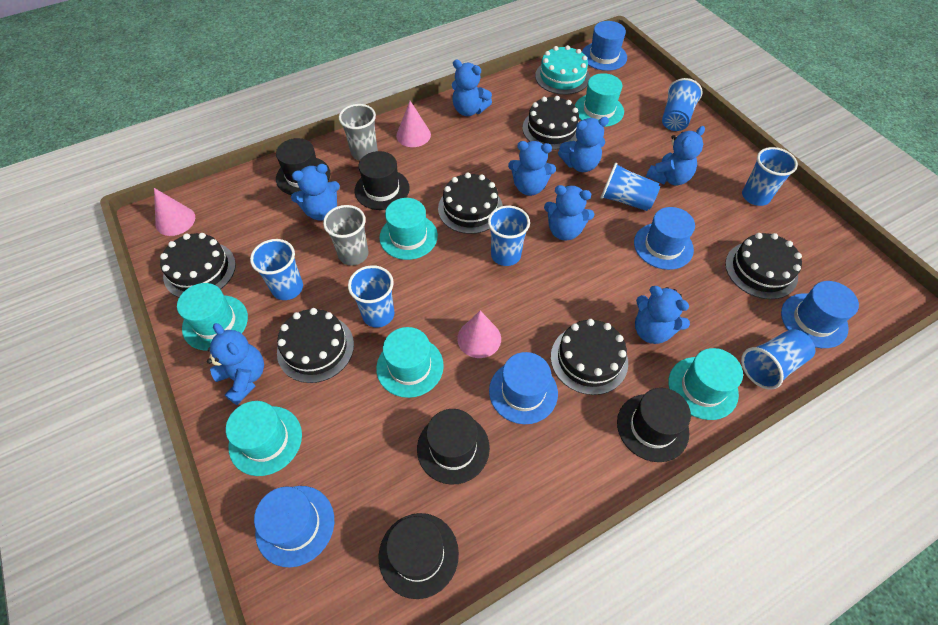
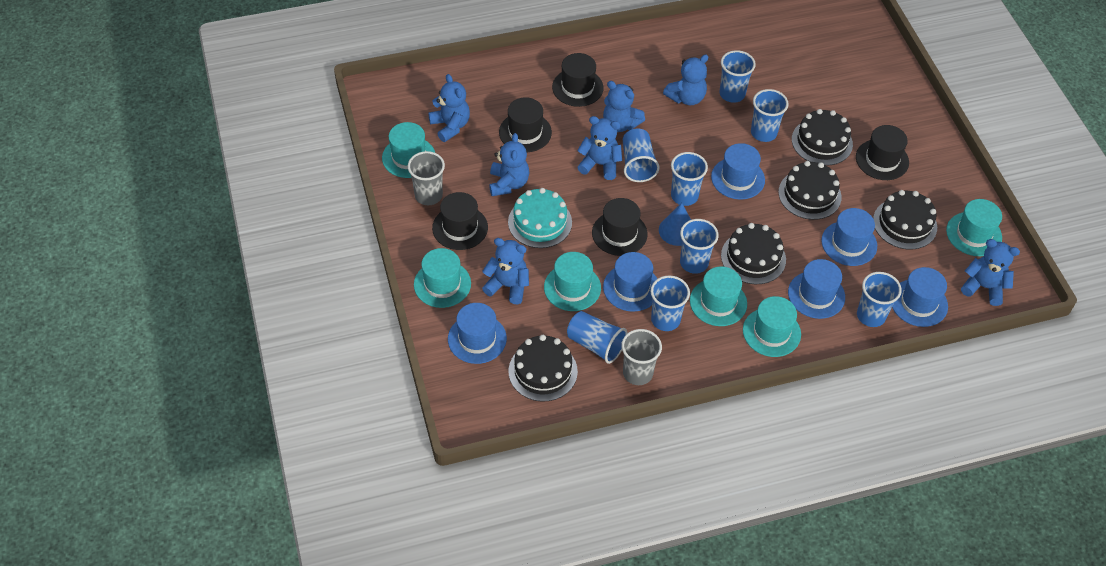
black cake: 6 -> 5
blue cone: 0 -> 1
blue cup: 7 -> 8
blue hat: 5 -> 6
blue teddy bear: 8 -> 7
pink cone: 3 -> 0

